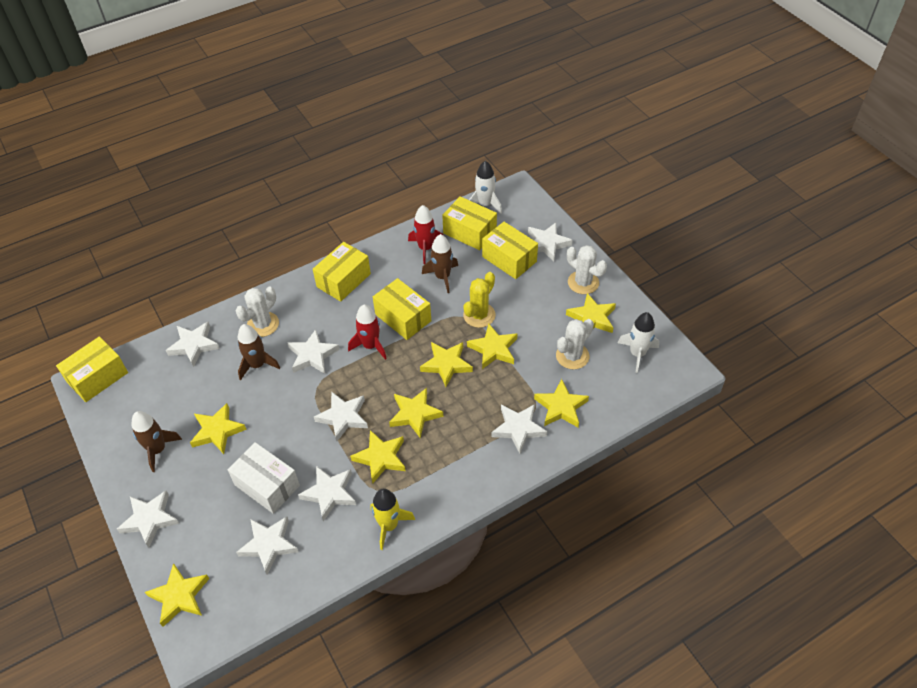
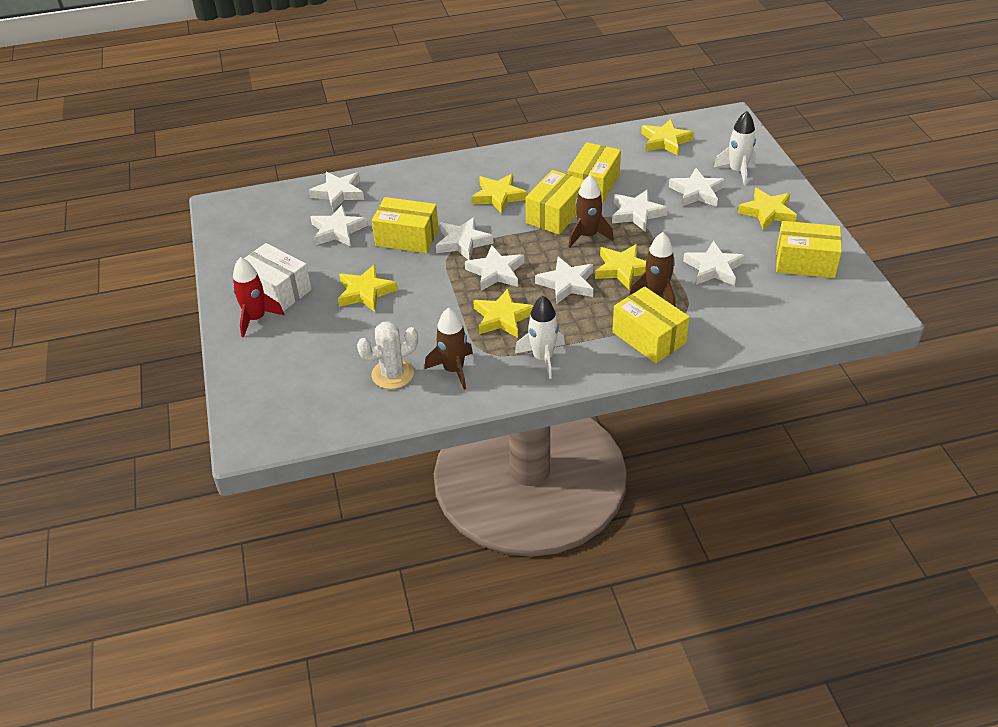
red rocket: 2 -> 1
white cactus: 3 -> 1
yellow cactus: 1 -> 0
yellow rocket: 1 -> 0
yellow star: 8 -> 6

